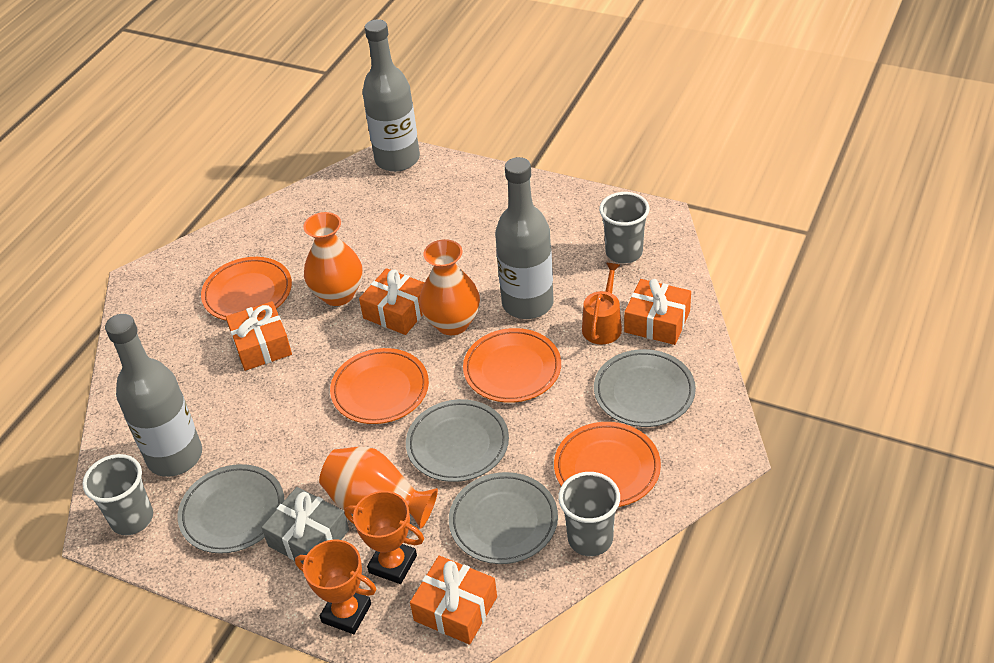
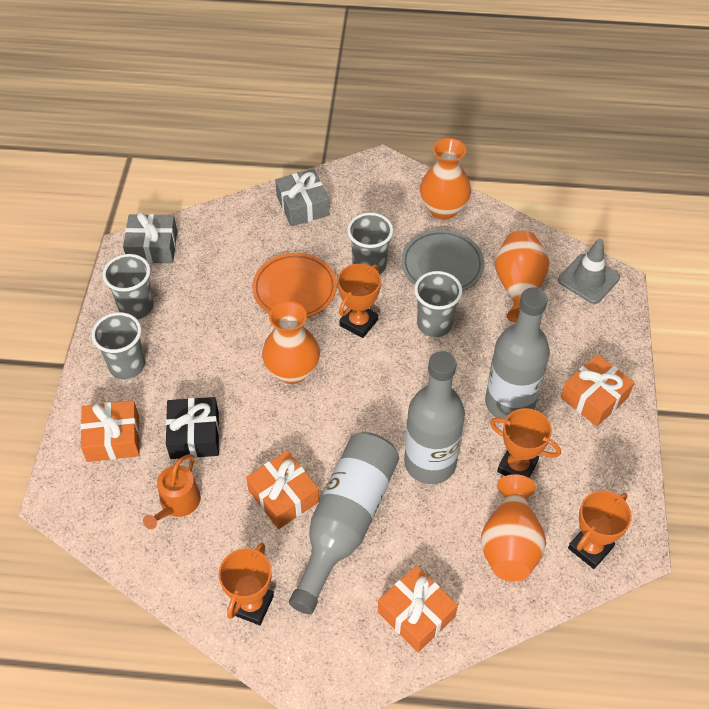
black gift: 0 -> 1
grey cup: 3 -> 4
grey gift: 1 -> 2
grey plate: 4 -> 1
grey traffic cone: 0 -> 1
orange plate: 4 -> 1
orange trophy: 2 -> 4
orange vase: 3 -> 4

